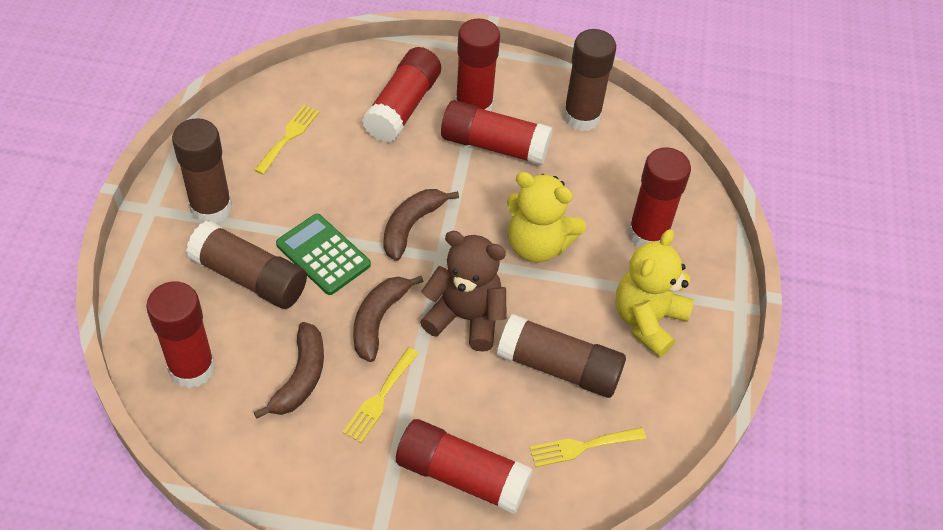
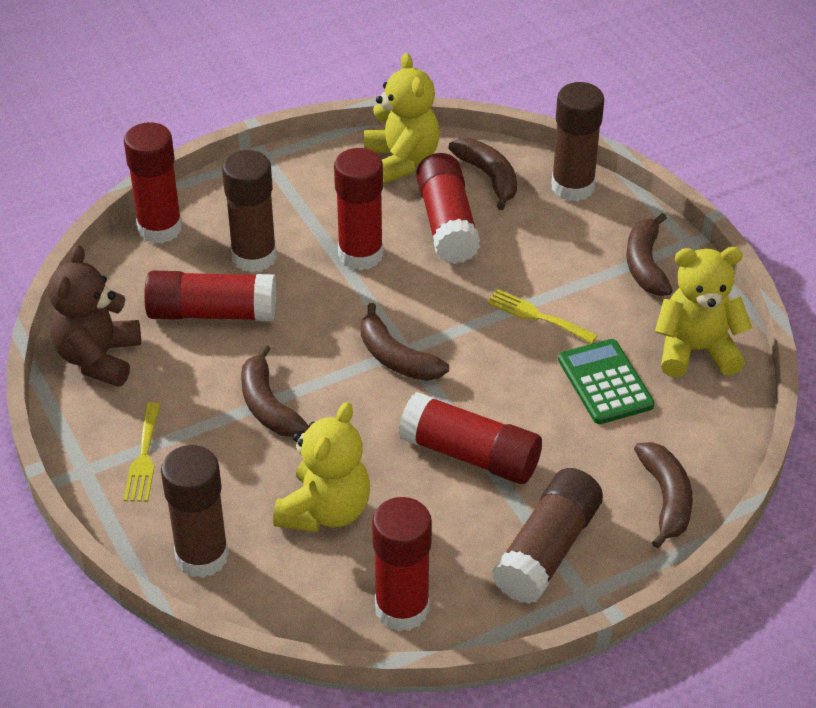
brown banana: 3 -> 5
yellow fork: 3 -> 2
yellow teddy bear: 2 -> 3

